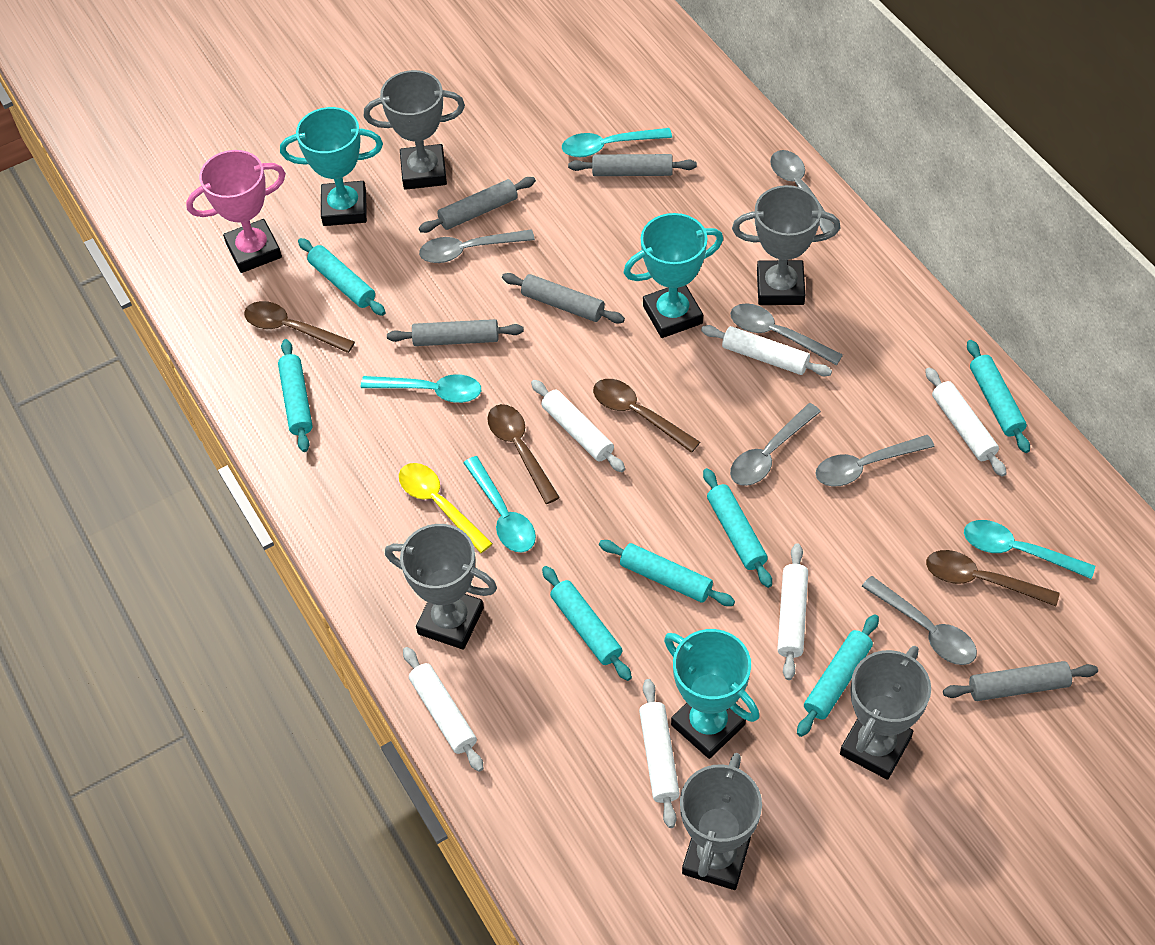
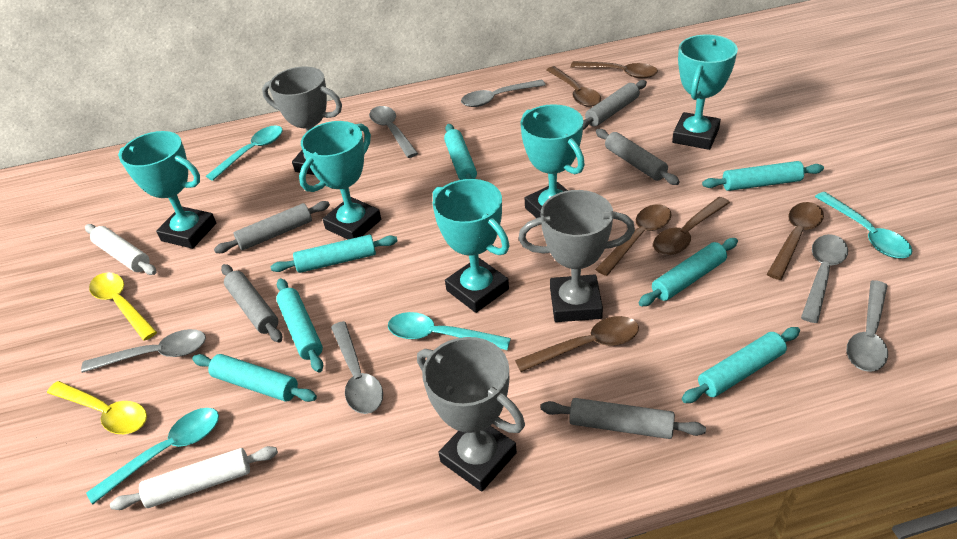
brown spoon: 4 -> 6
grey trophy: 5 -> 3
pink trophy: 1 -> 0
turquoise trophy: 3 -> 5
white rolling pin: 6 -> 2
yellow spoon: 1 -> 2

